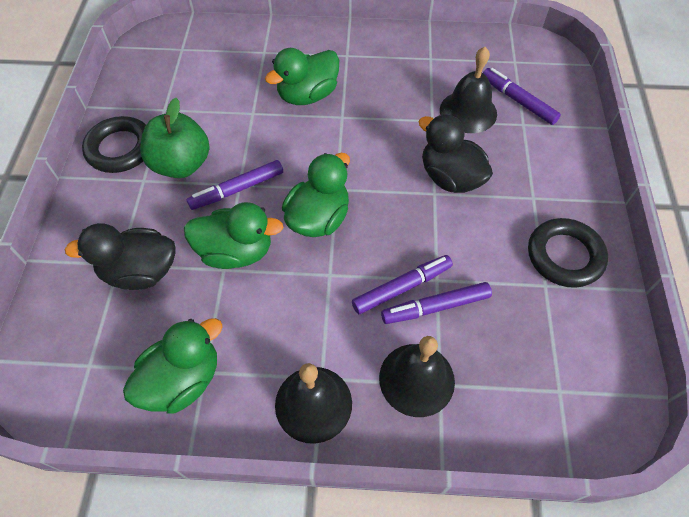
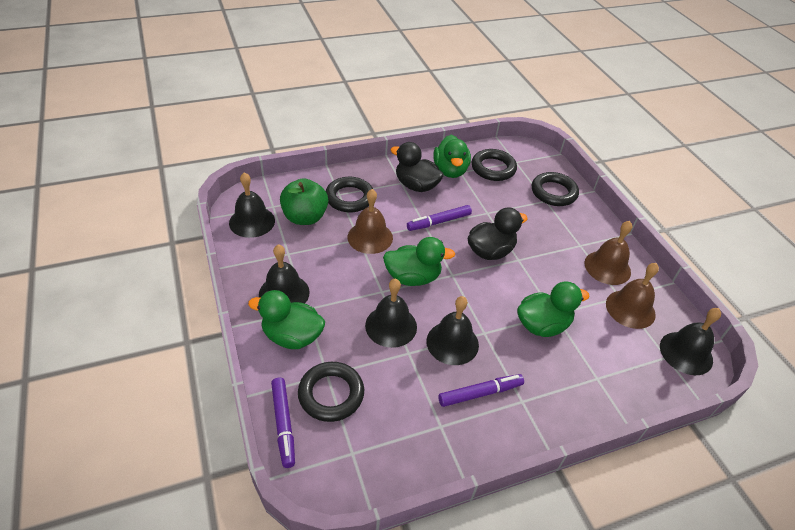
black bell: 3 -> 5
black ring: 2 -> 4
brown bell: 0 -> 3
purple marker: 4 -> 3

